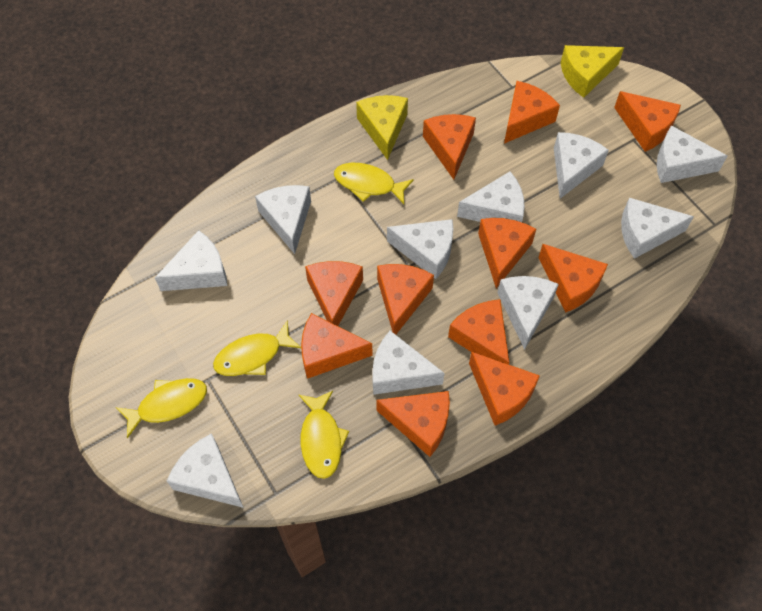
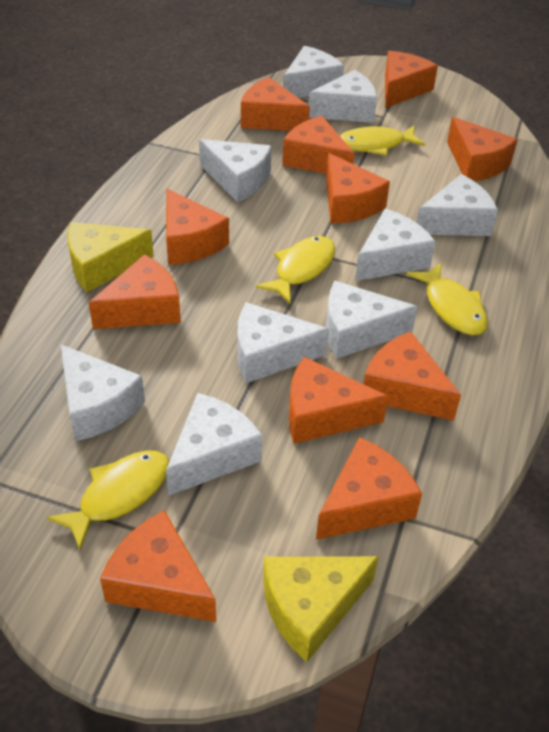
white cheese: 10 -> 9

